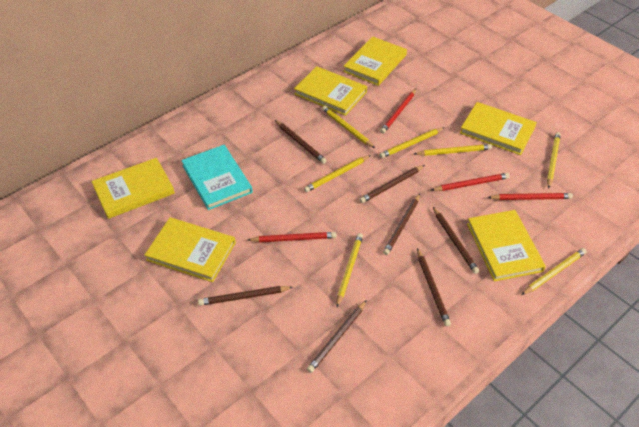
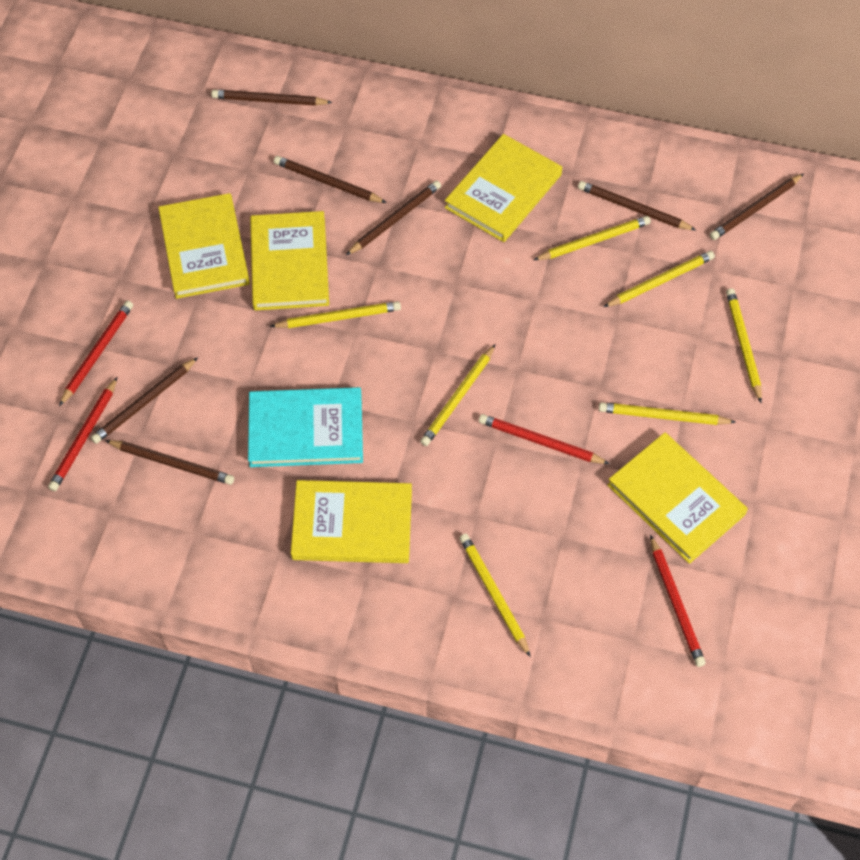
yellow book: 6 -> 5

